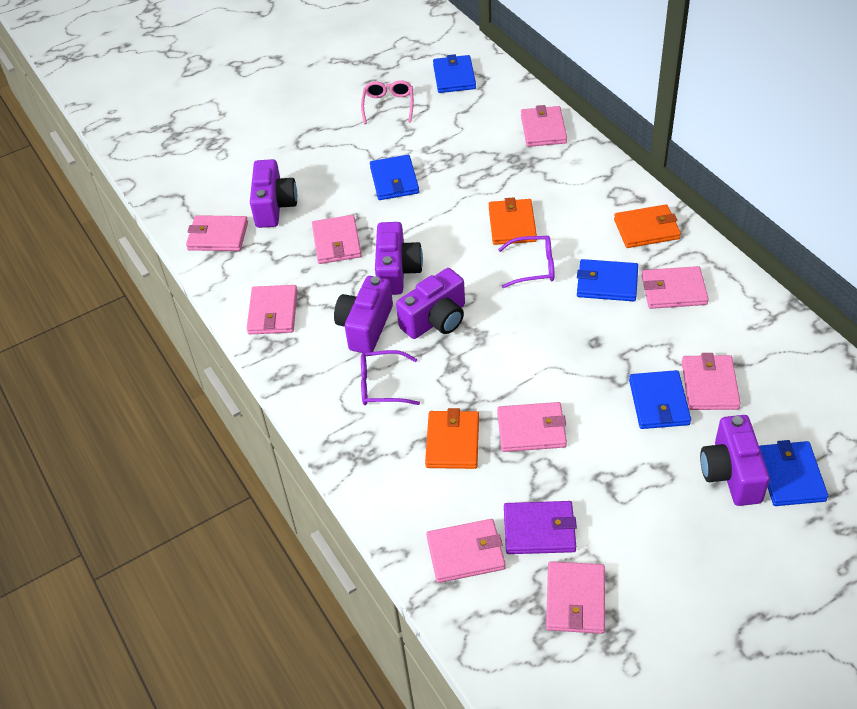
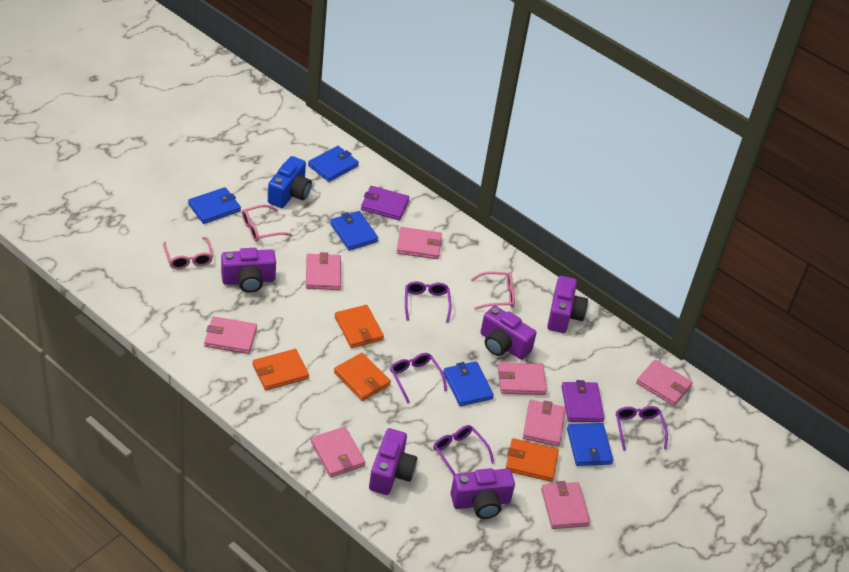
blue camera: 0 -> 1
orange wallet: 3 -> 4
pink glasses: 1 -> 3
pink wallet: 9 -> 8
purple glasses: 2 -> 4
purple wallet: 1 -> 2

